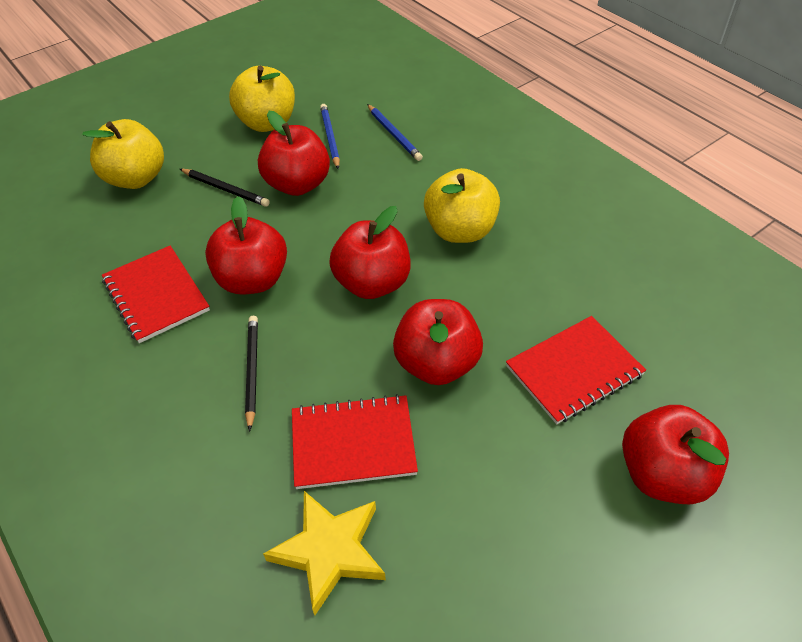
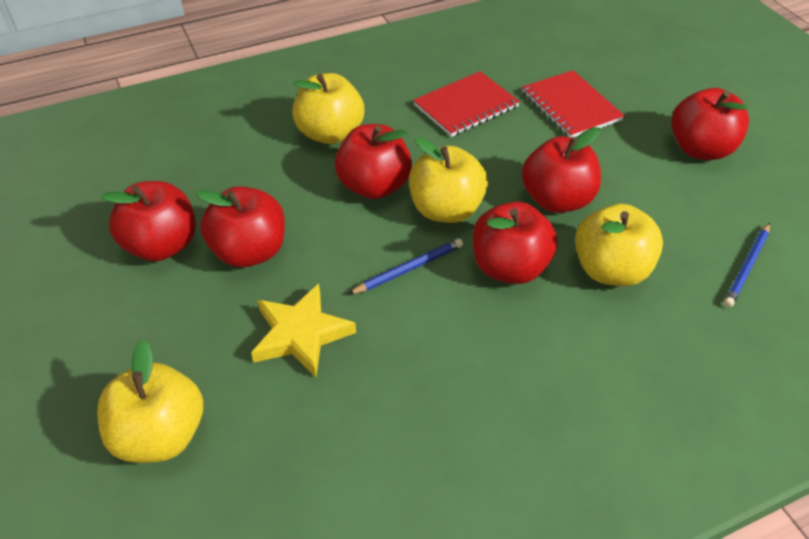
black pencil: 2 -> 0
red apple: 5 -> 6
red notebook: 3 -> 2
yellow apple: 3 -> 4

